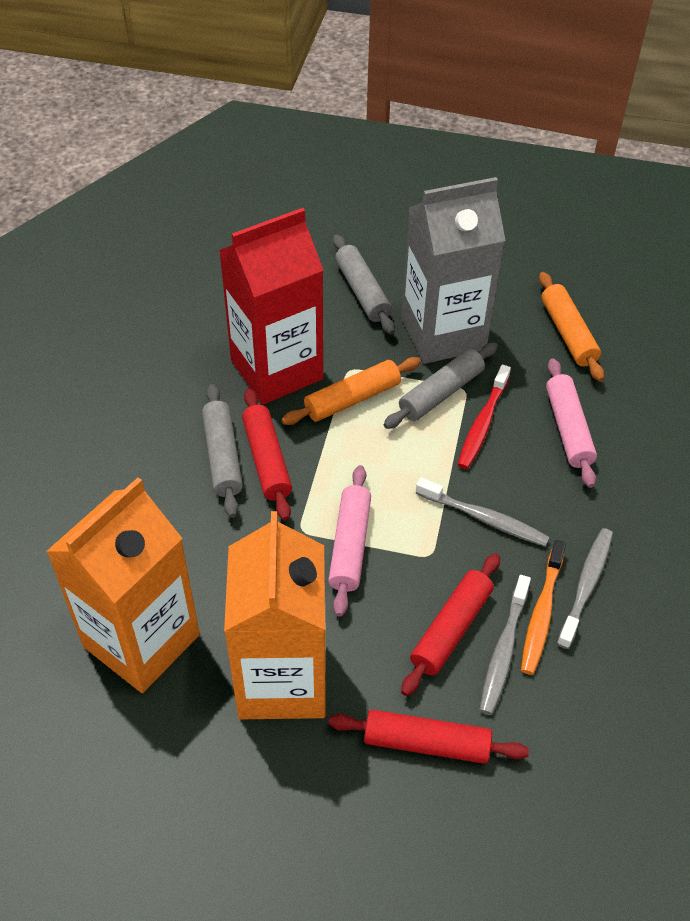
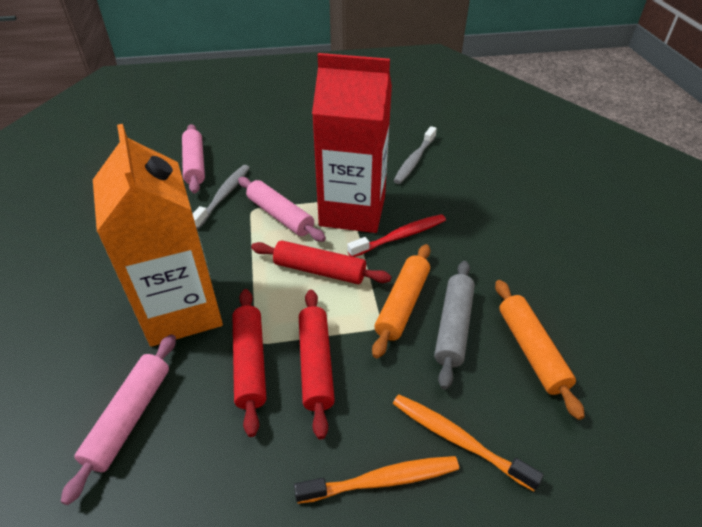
grey carton: 1 -> 0
grey rolling pin: 3 -> 1
grey toothbrush: 3 -> 2
orange carton: 2 -> 1
orange toothbrush: 1 -> 2
pink rolling pin: 2 -> 3

